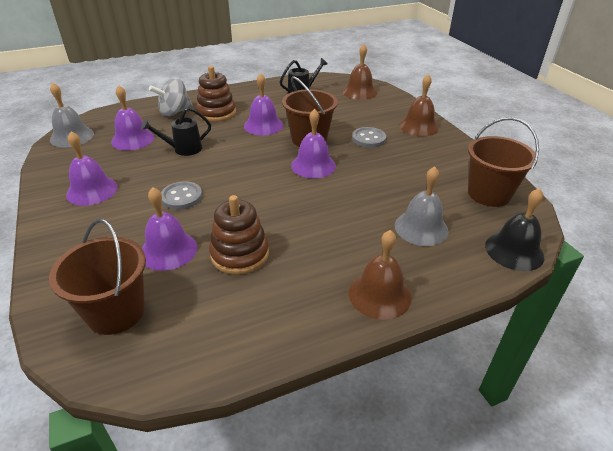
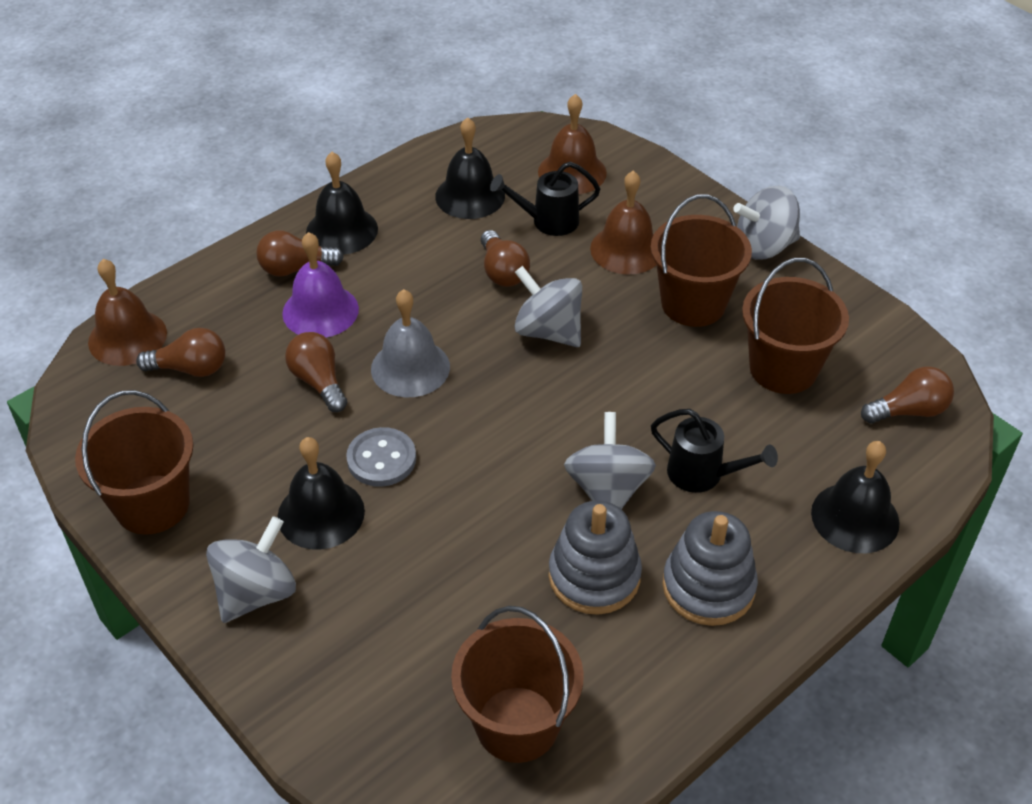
black bell: 1 -> 4
brown bucket: 3 -> 4
brown light bulb: 0 -> 5
brown stacking toy: 2 -> 0
grey bell: 2 -> 1
grey button: 2 -> 1
grey spinning top: 1 -> 4
grey stacking toy: 0 -> 2
purple bell: 5 -> 1

